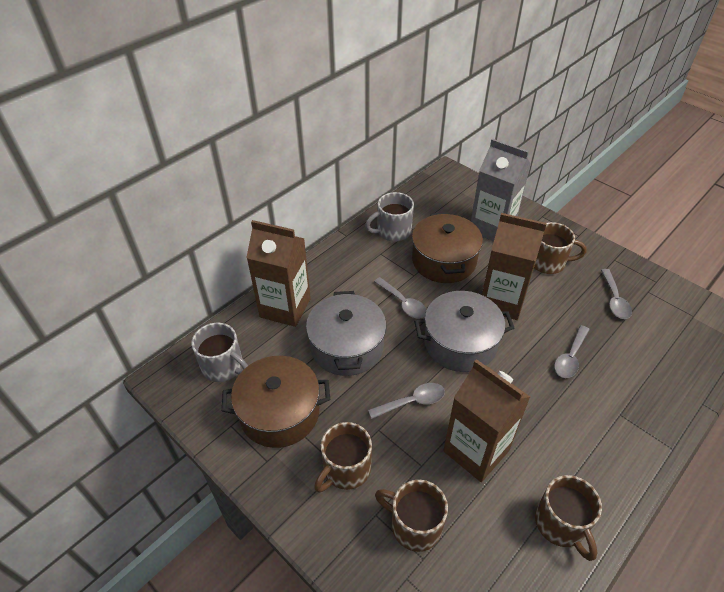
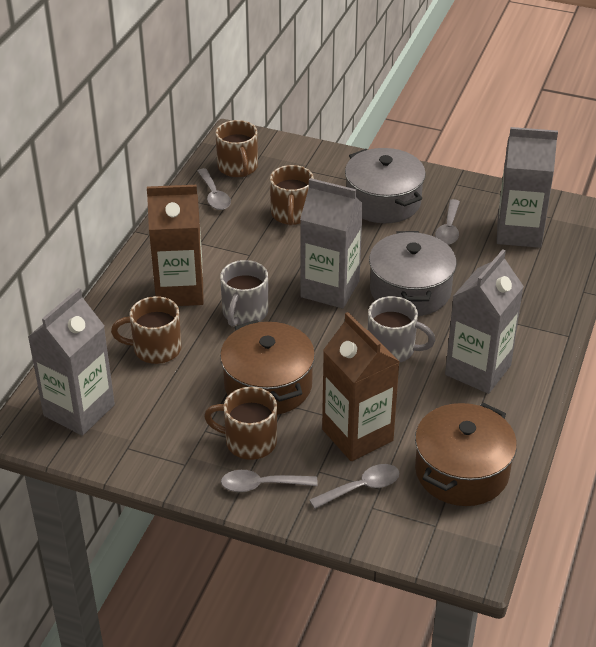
brown carton: 3 -> 2
grey carton: 1 -> 4

